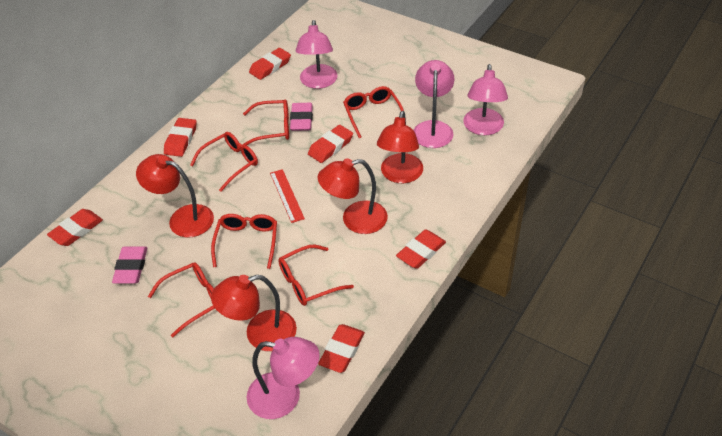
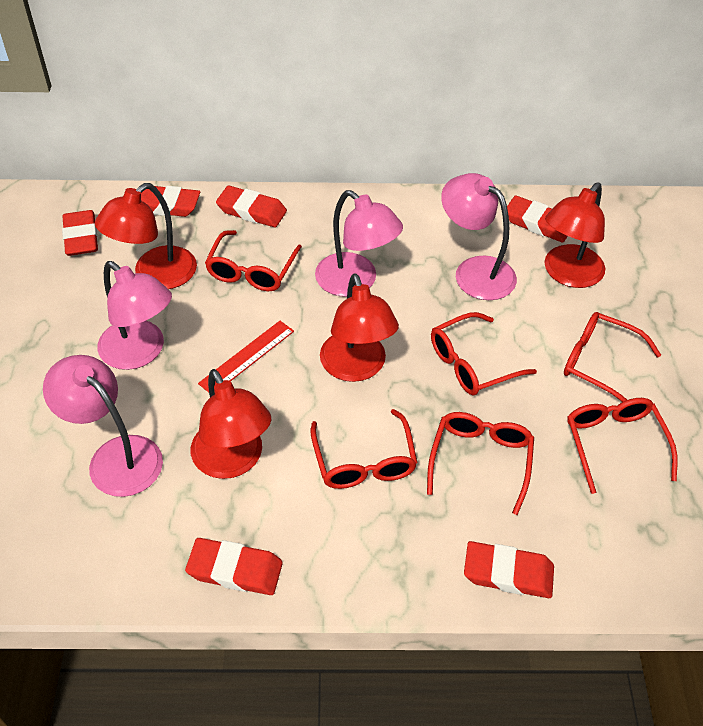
pink eraser: 2 -> 0

